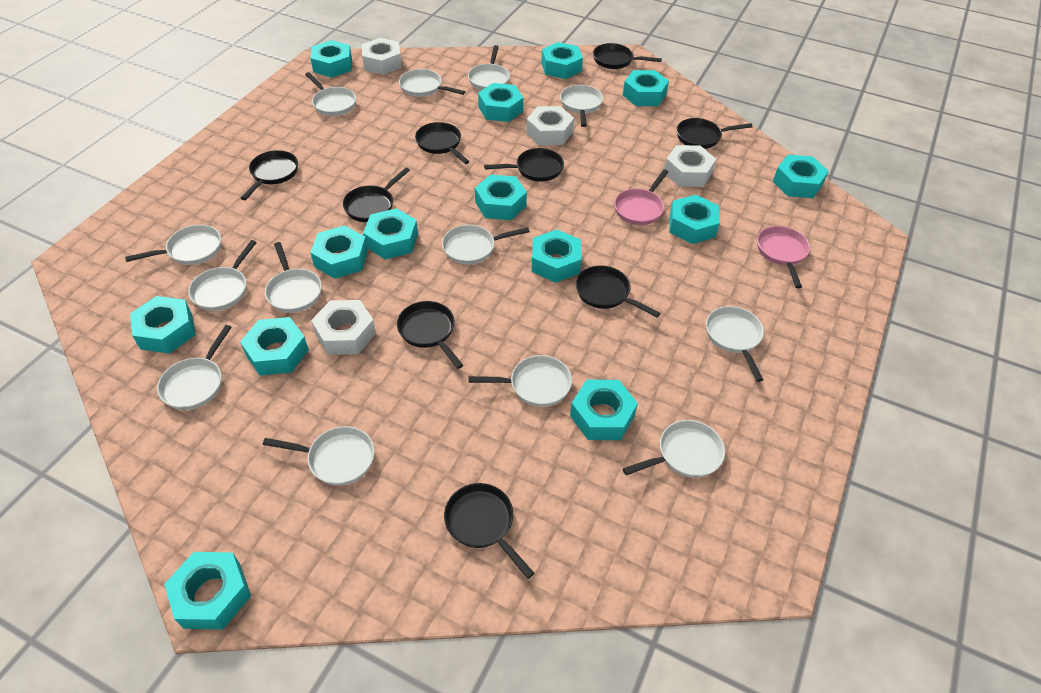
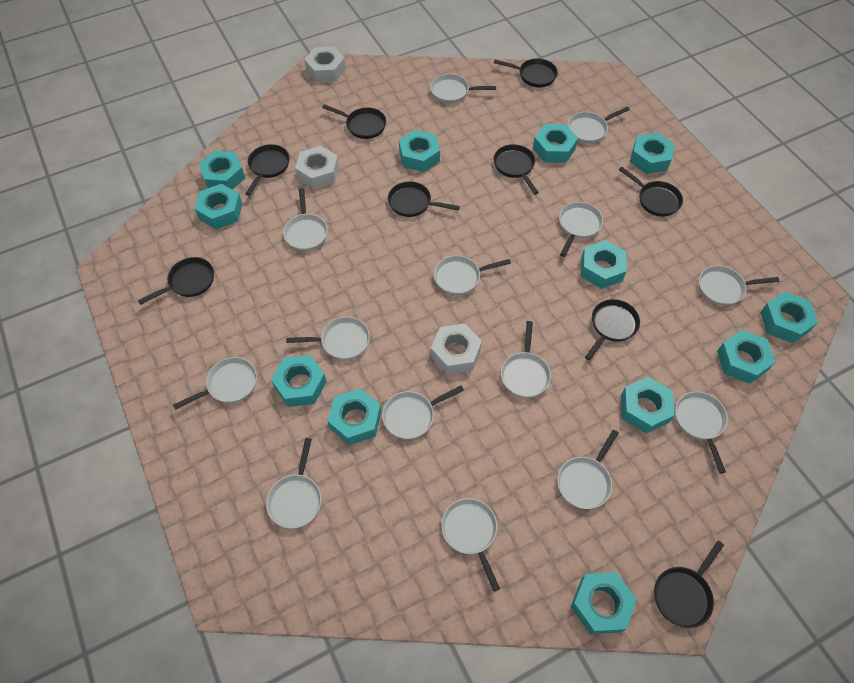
pink pan: 2 -> 0
turquoise nut: 14 -> 12
white nut: 4 -> 3
white pan: 13 -> 14

